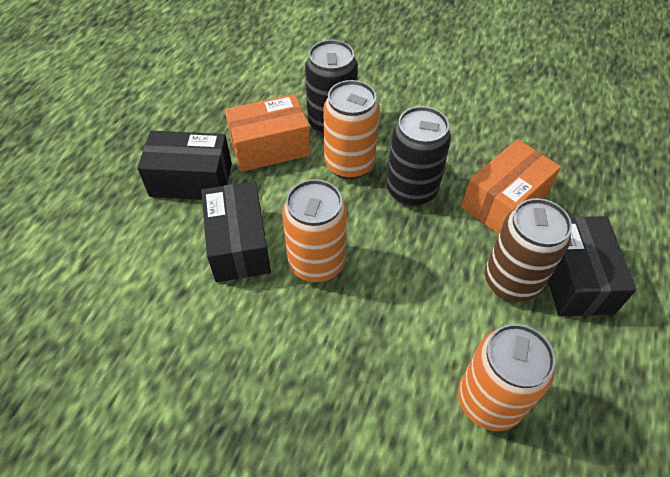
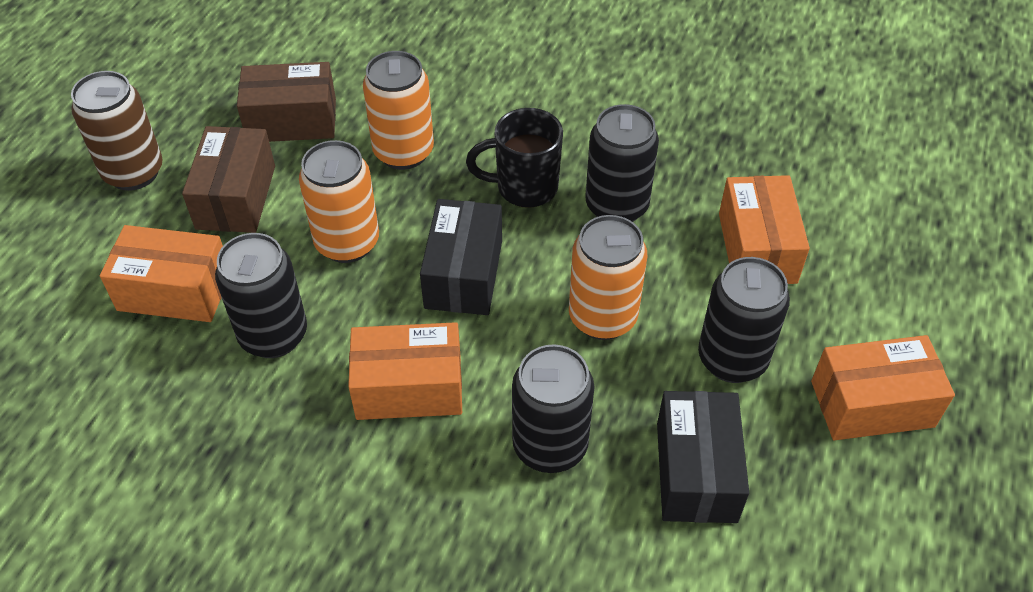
black box: 3 -> 2
black can: 2 -> 4
black mug: 0 -> 1
brown box: 0 -> 2
orange box: 2 -> 4

